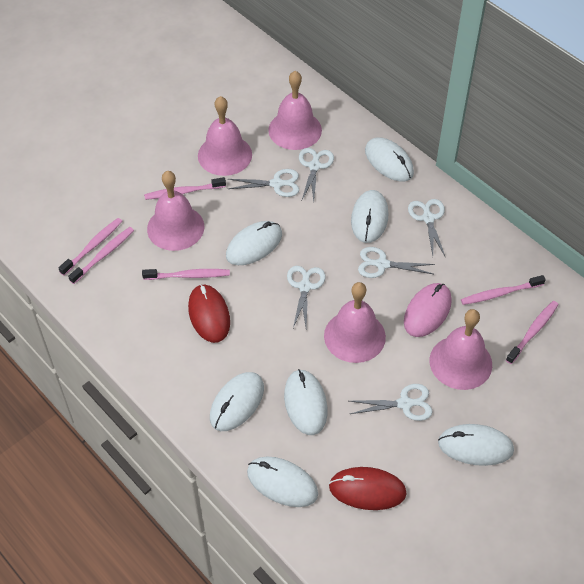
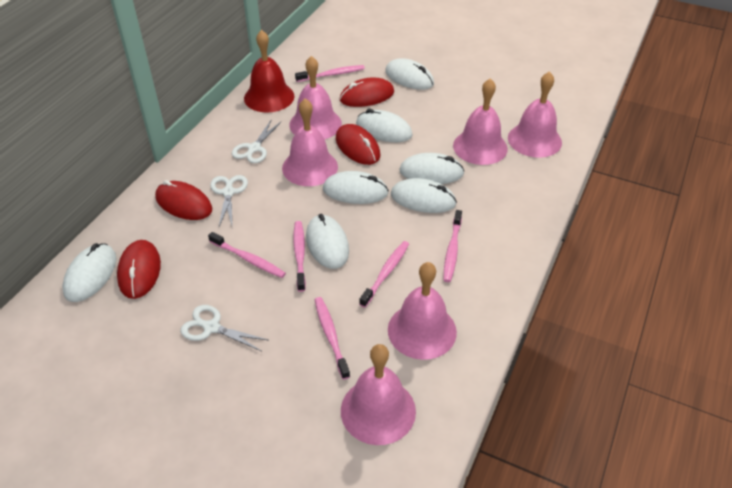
pink bell: 5 -> 6
pink mouse: 1 -> 0
red bell: 0 -> 1
red mouse: 2 -> 4
white scissors: 6 -> 3

